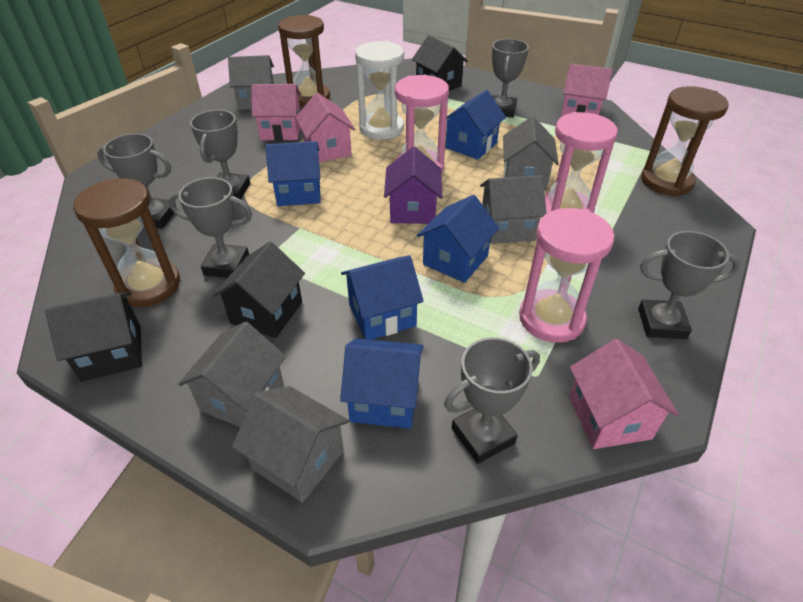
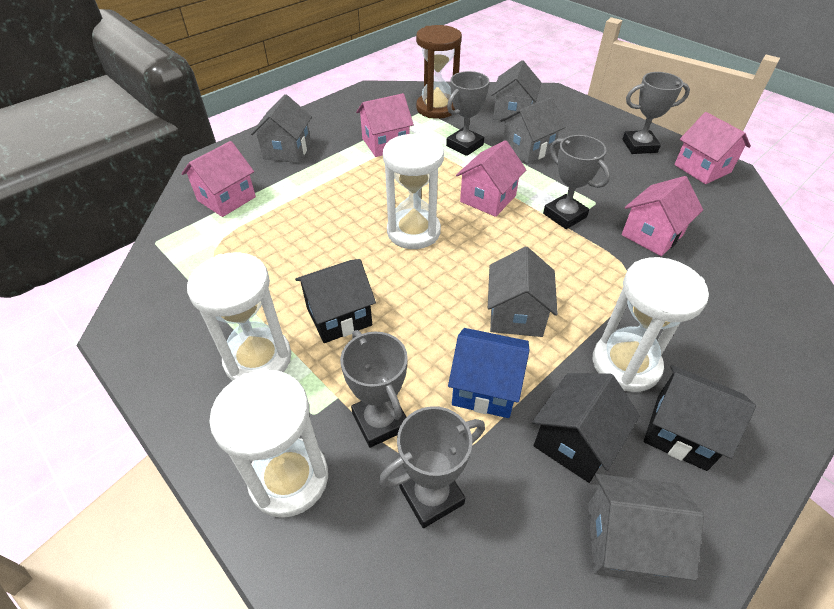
blue house: 5 -> 1
brown hourglass: 3 -> 1
grey trophy: 6 -> 5
pink hourglass: 3 -> 0
pink house: 4 -> 5
purple house: 1 -> 0
white hourglass: 1 -> 4

